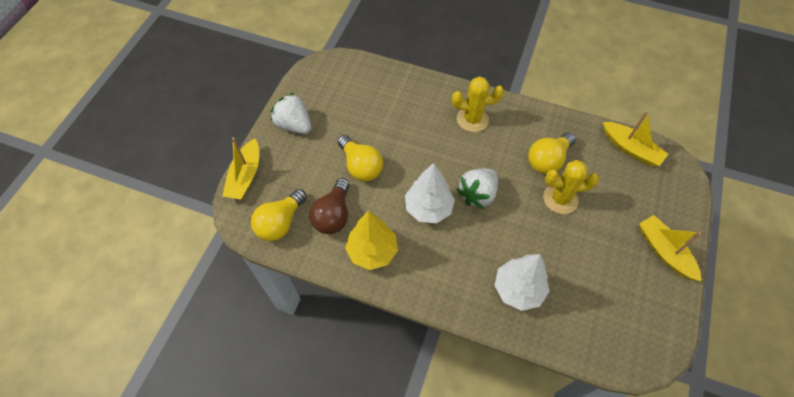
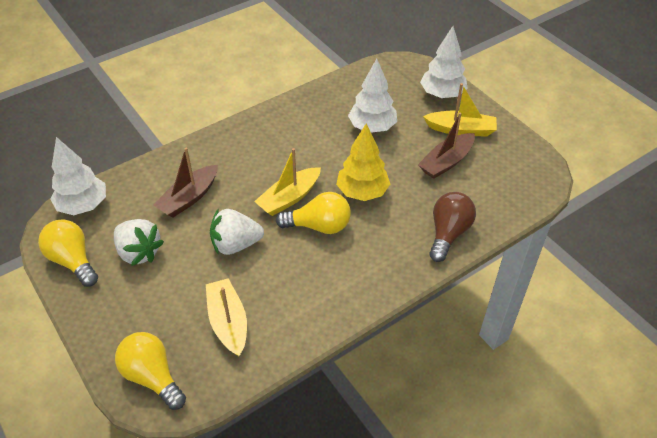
brown boat: 0 -> 2
white tree: 2 -> 3
yellow cactus: 2 -> 0

